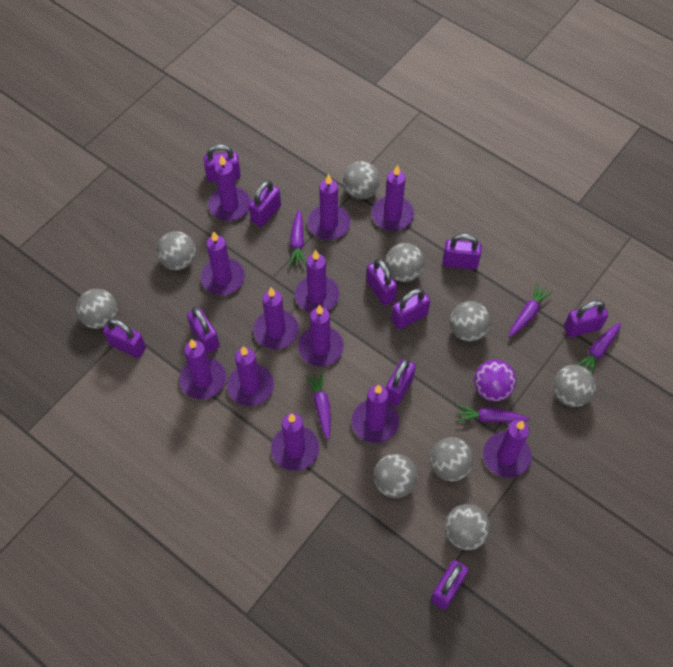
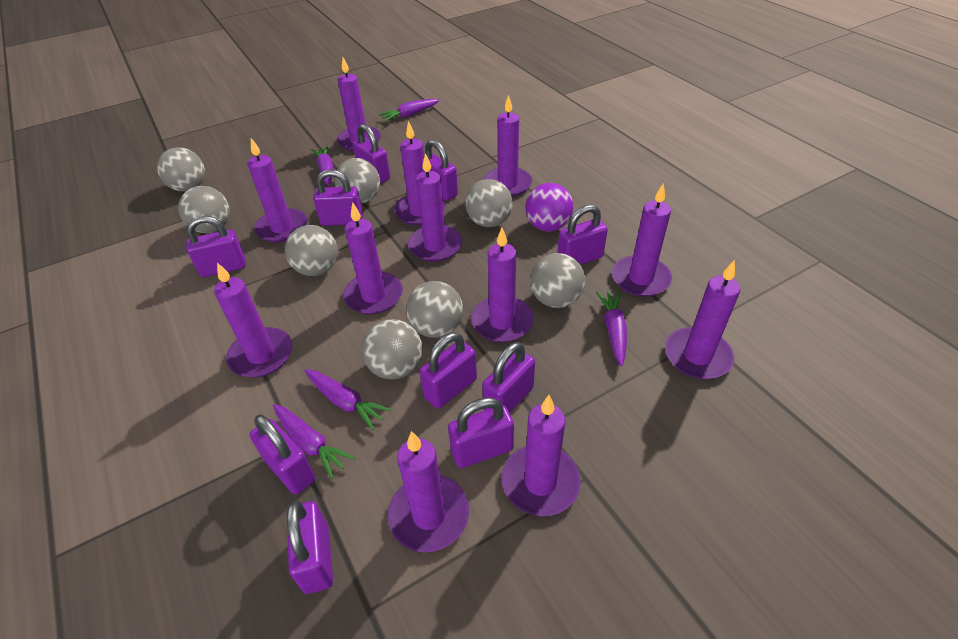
grey ball: 9 -> 8

